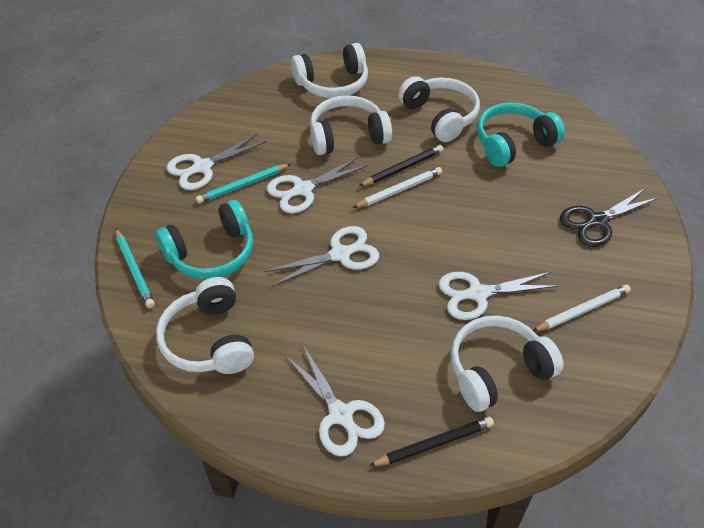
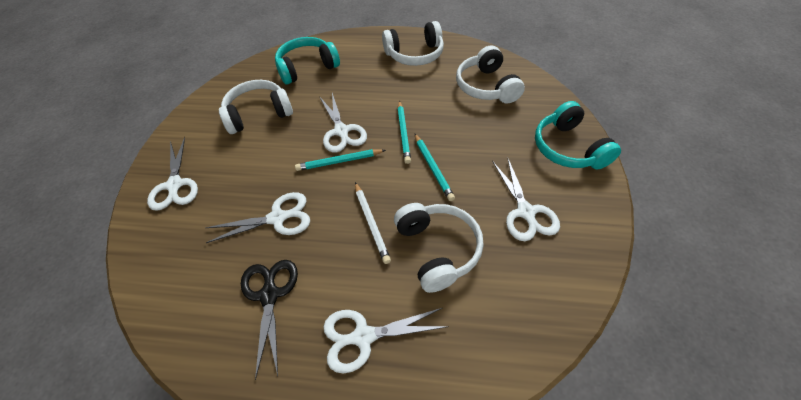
black pencil: 2 -> 0
turquoise pencil: 2 -> 3
white headphones: 5 -> 4
white pencil: 2 -> 1

